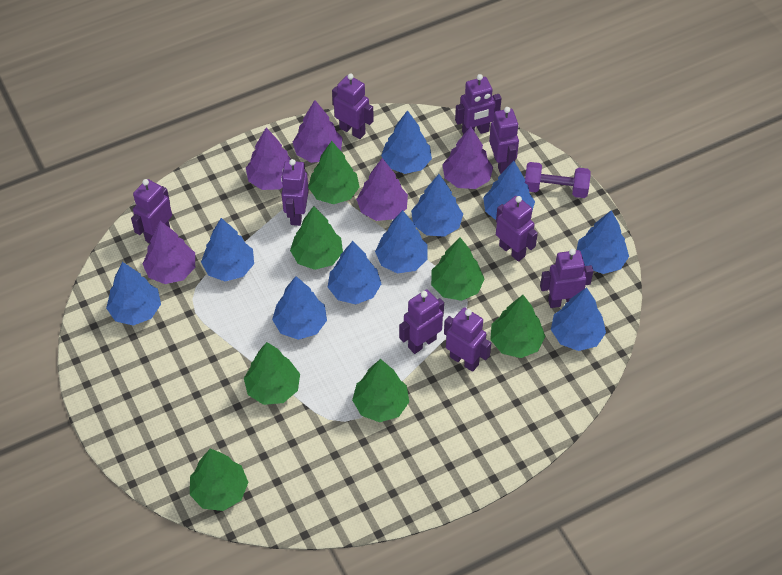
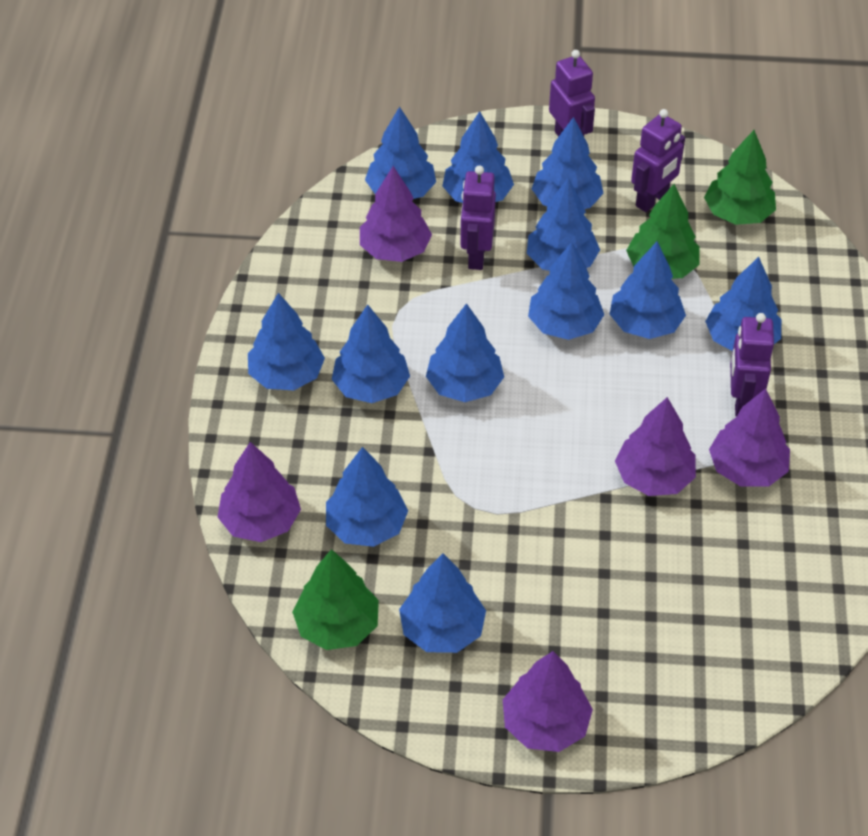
blue tree: 10 -> 12
green tree: 7 -> 3
purple dumbbell: 1 -> 0
purple robot: 9 -> 4

